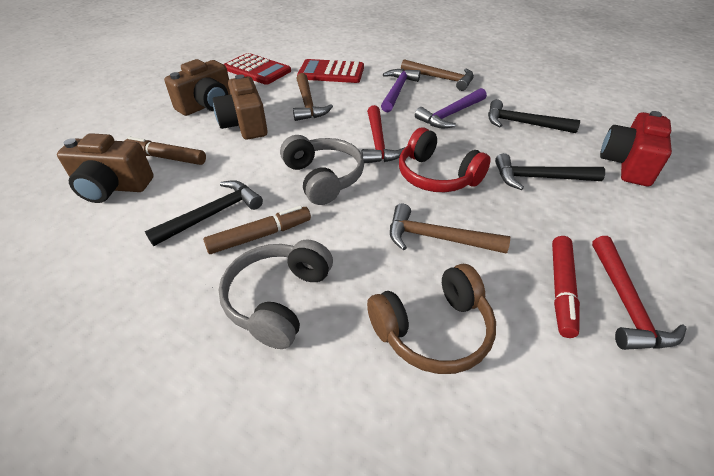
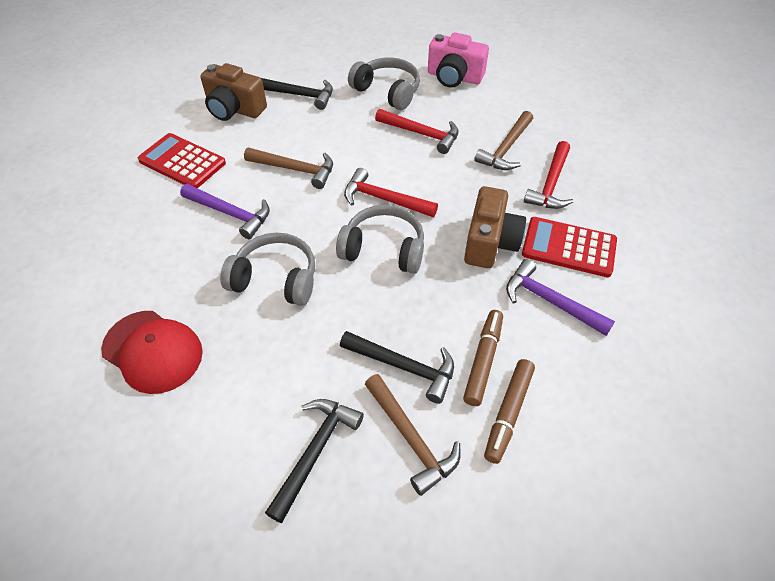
brown camera: 3 -> 2
brown headphones: 1 -> 0
grey headphones: 2 -> 3
pink camera: 0 -> 1
red camera: 1 -> 0
red cap: 0 -> 1
red hammer: 2 -> 3
red headphones: 1 -> 0
red marker: 1 -> 0

